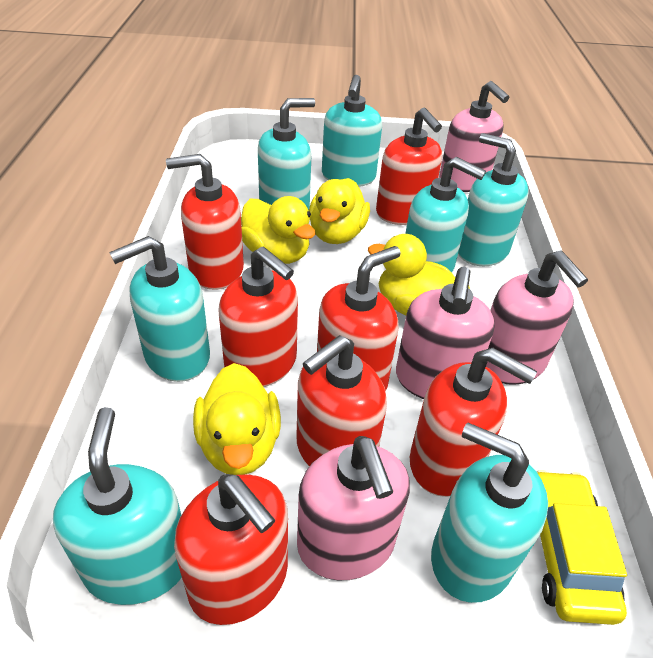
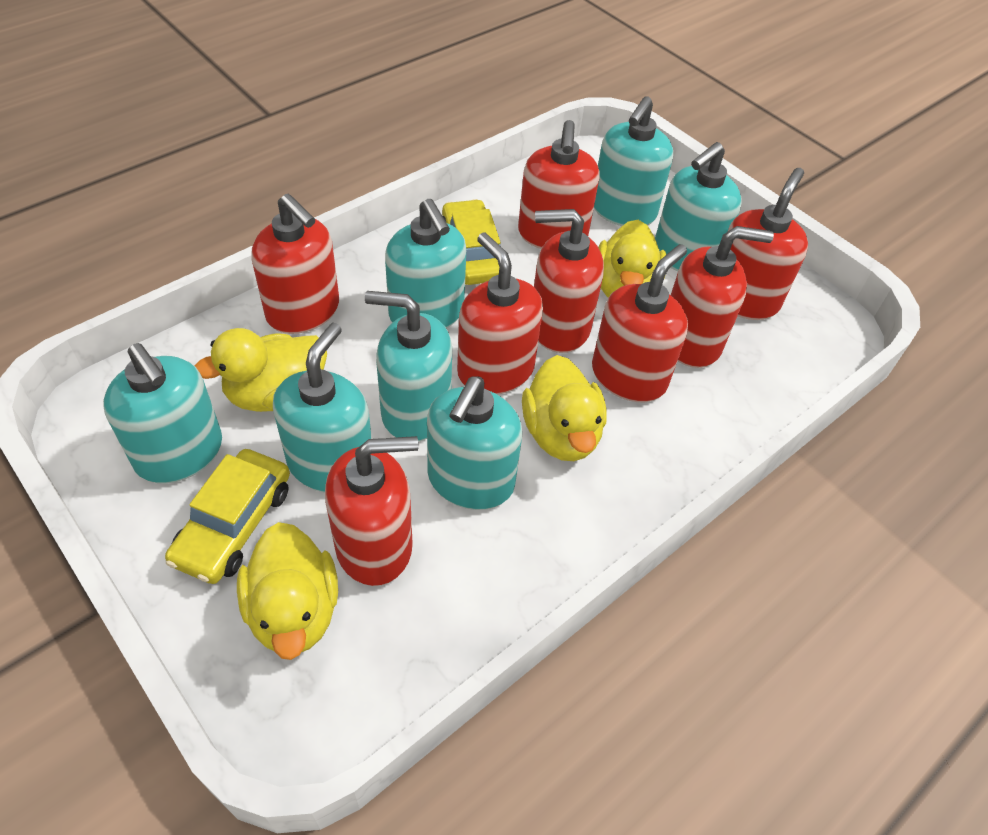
pink soap dispenser: 4 -> 0
red soap dispenser: 7 -> 8
yellow car: 1 -> 2

